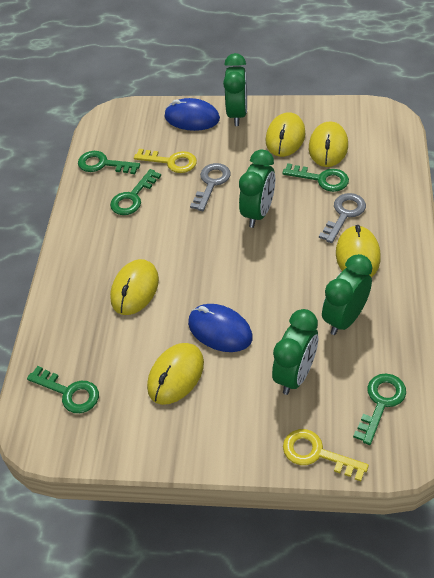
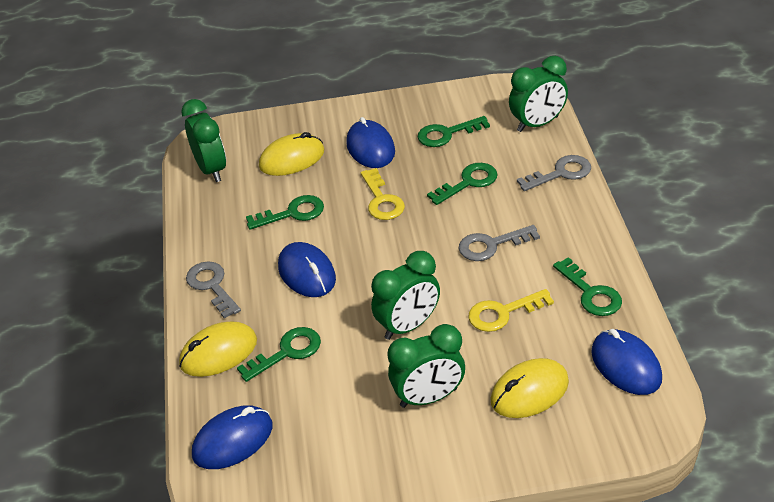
blue mouse: 2 -> 4
grey key: 2 -> 3
yellow mouse: 5 -> 3

